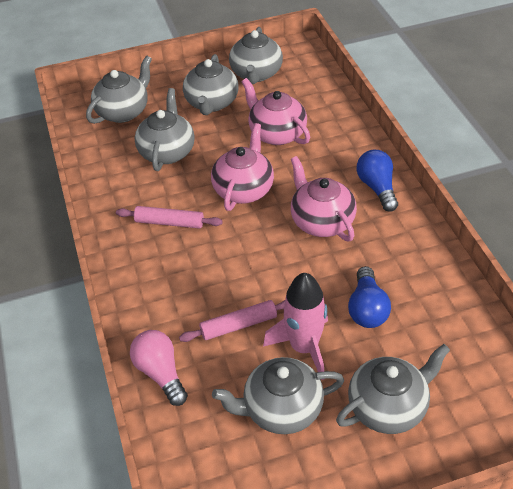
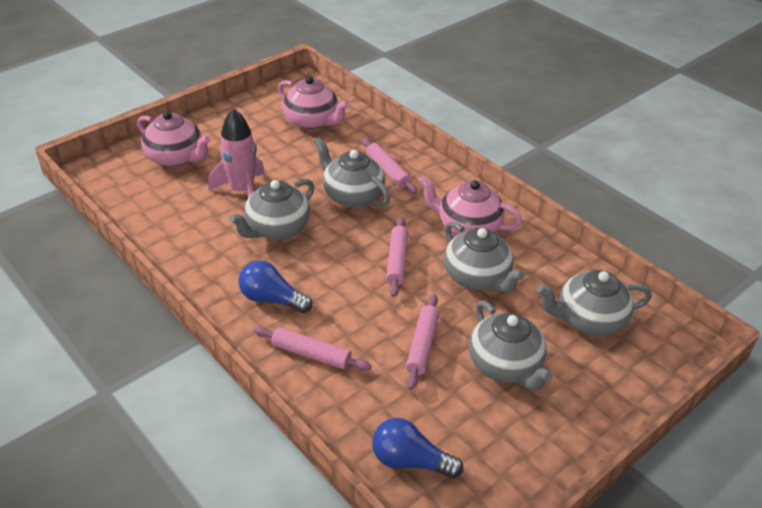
grey teapot: 6 -> 5
pink light bulb: 1 -> 0
pink rolling pin: 2 -> 4

